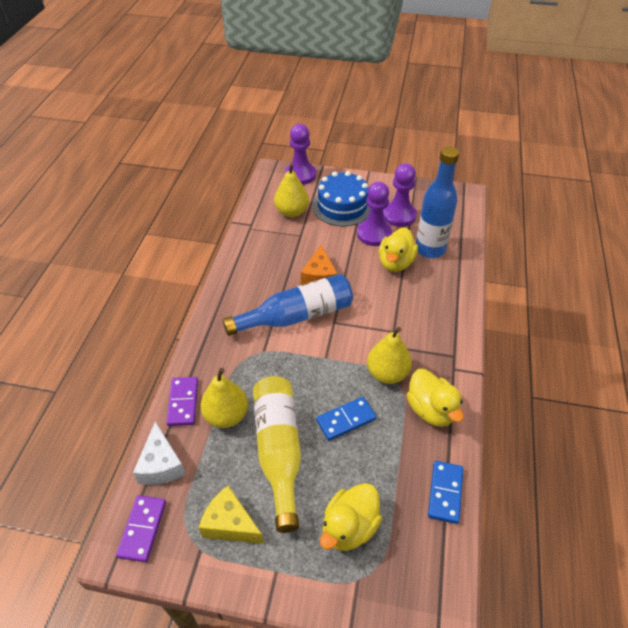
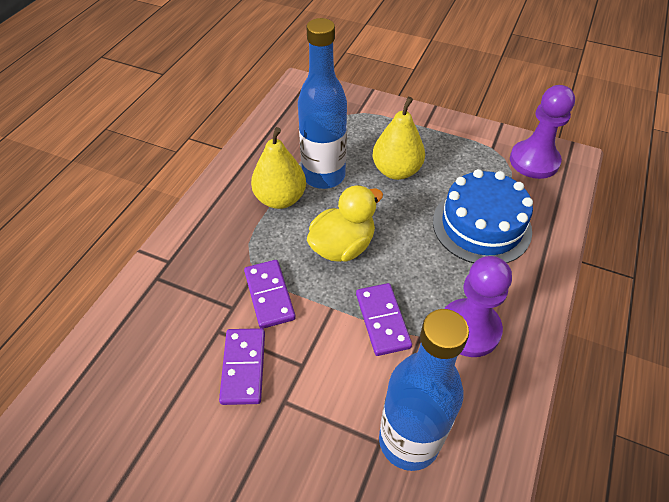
blue domino: 2 -> 0
orange cheese: 1 -> 0
purple domino: 2 -> 3
purple pawn: 3 -> 2
white cheese: 1 -> 0
yellow bottle: 1 -> 0
yellow cheese: 1 -> 0
yellow duck: 3 -> 1
yellow pear: 3 -> 2

